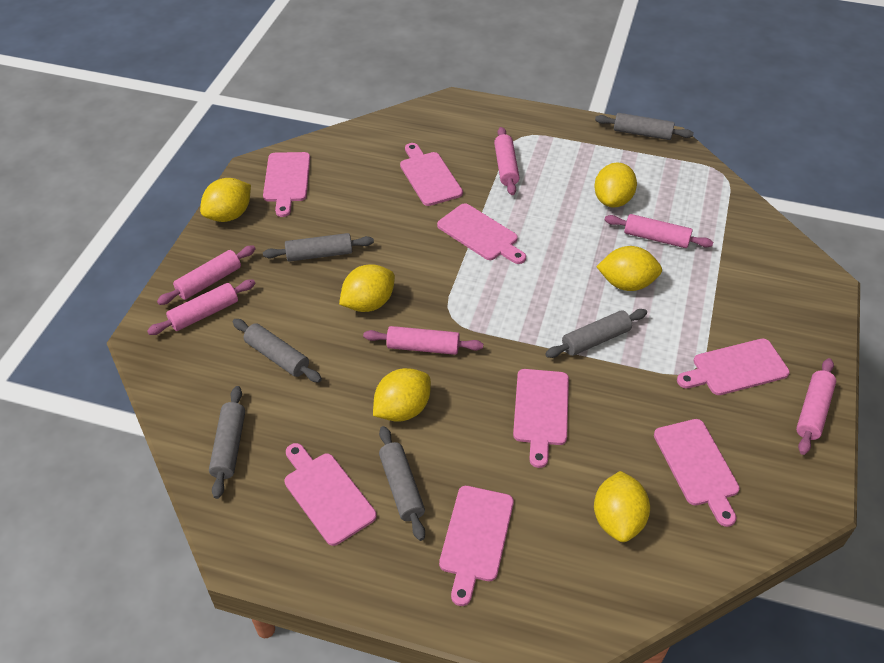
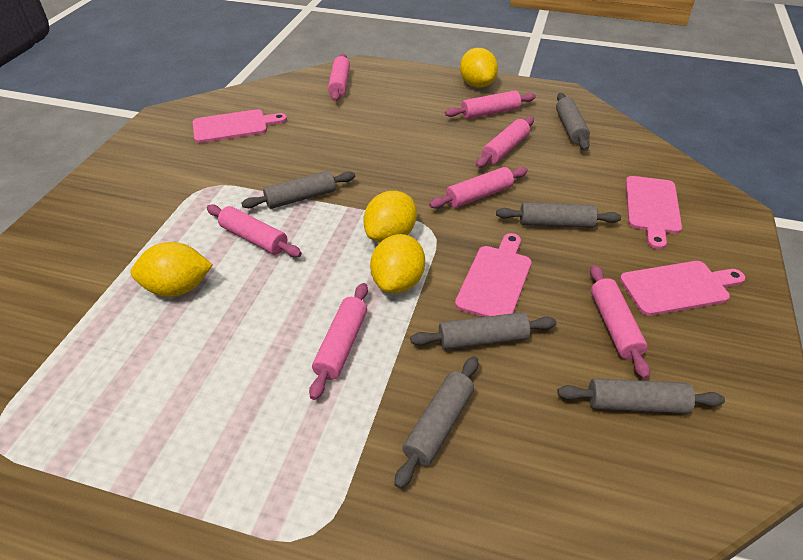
pink cutting board: 8 -> 4
pink rolling pin: 6 -> 7
yellow lemon: 6 -> 4

